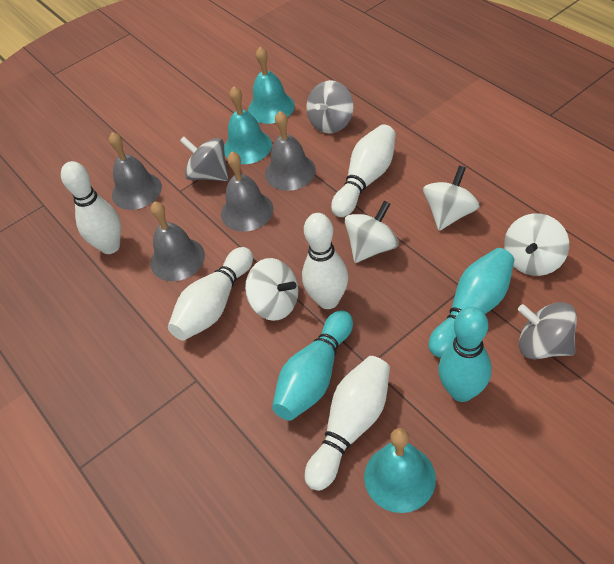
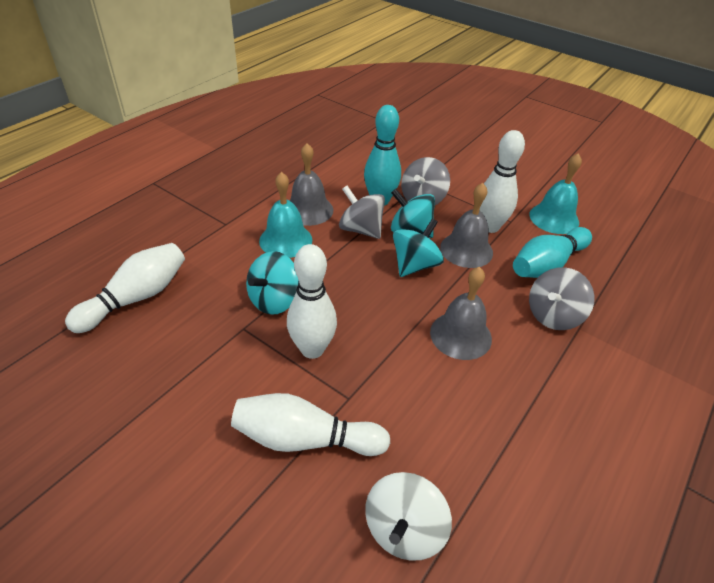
grey bell: 4 -> 3
turquoise bell: 3 -> 2
turquoise bowling pin: 3 -> 2
turquoise spinning top: 0 -> 3
white bowling pin: 5 -> 4
white spinning top: 4 -> 1

